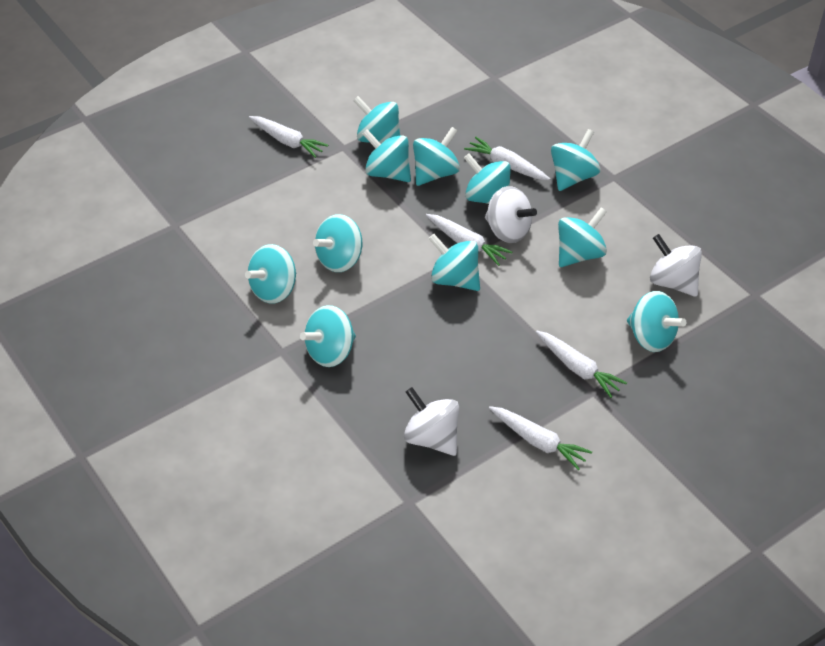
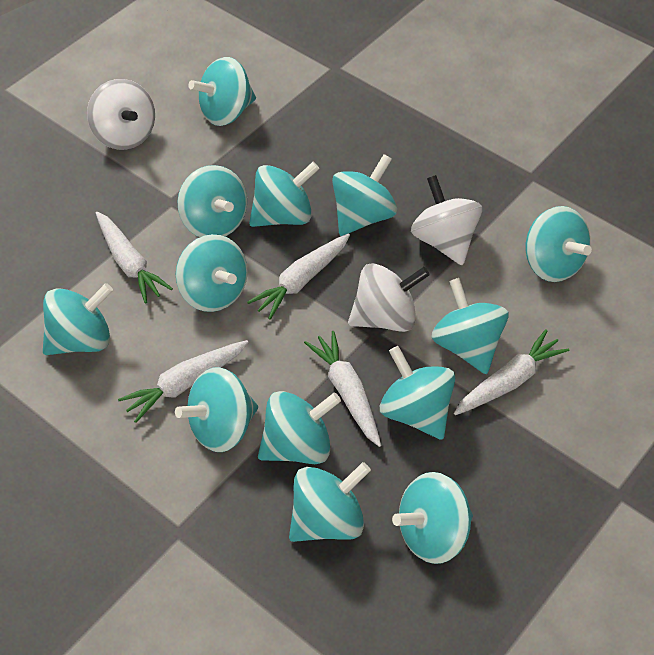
turquoise spinning top: 11 -> 13

